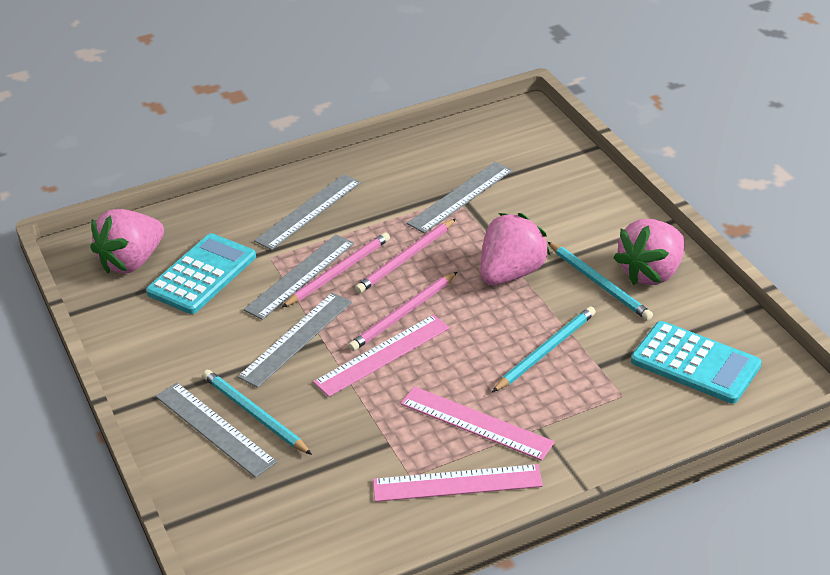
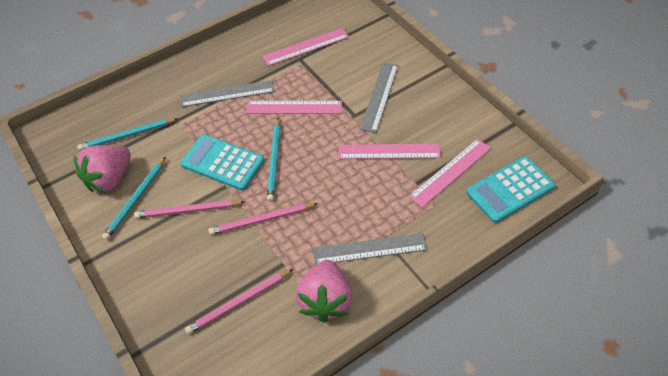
grey ruler: 5 -> 3
pink ruler: 3 -> 4
pink strawberry: 3 -> 2

